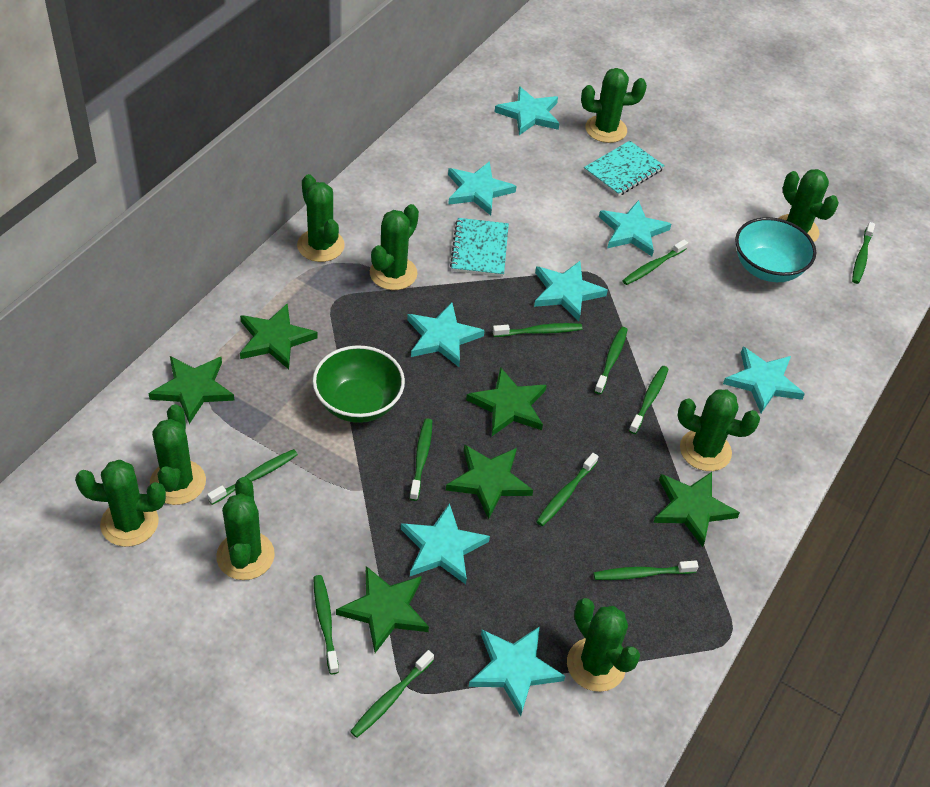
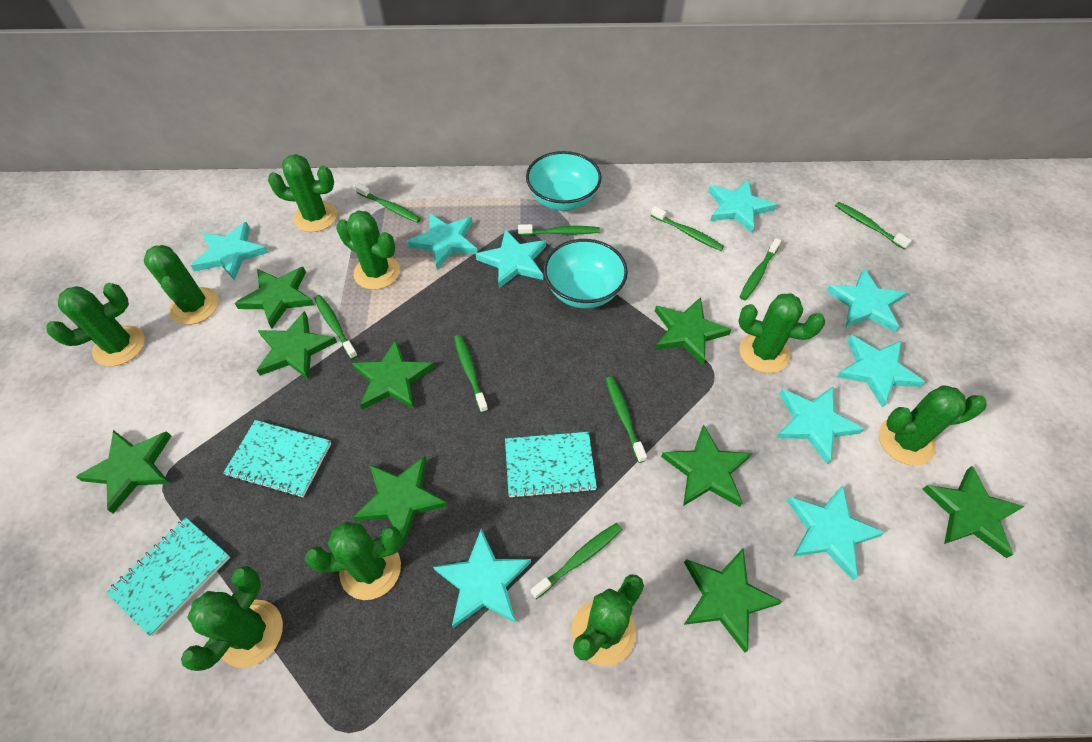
green bowl: 1 -> 0
green star: 6 -> 9
green toothbrush: 11 -> 9
turquoise bowl: 1 -> 2
turquoise notebook: 2 -> 3
turquoise star: 8 -> 9

